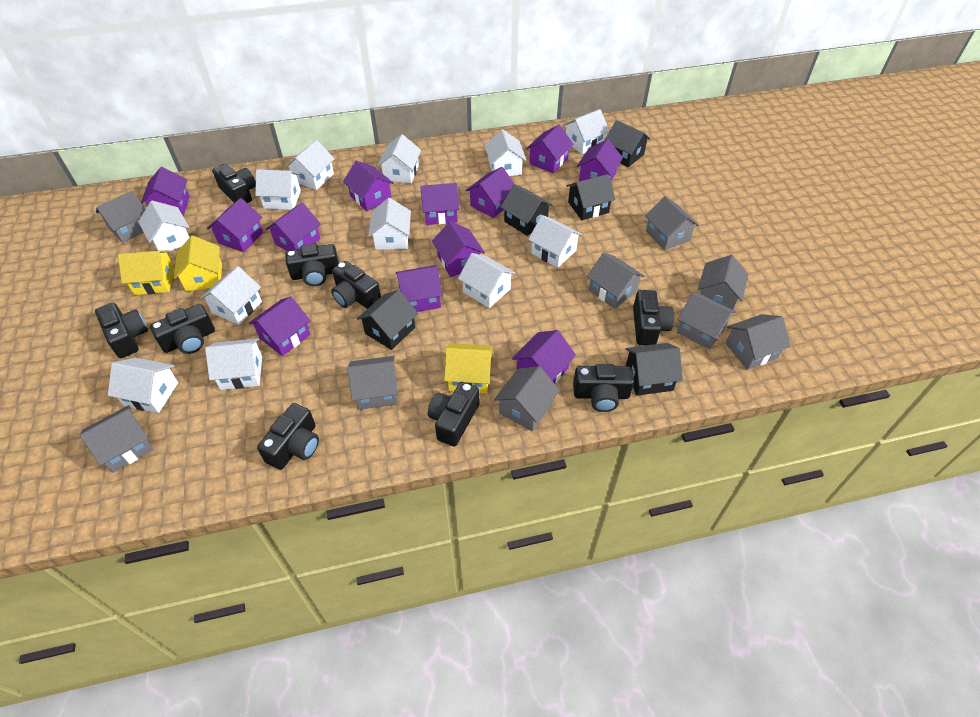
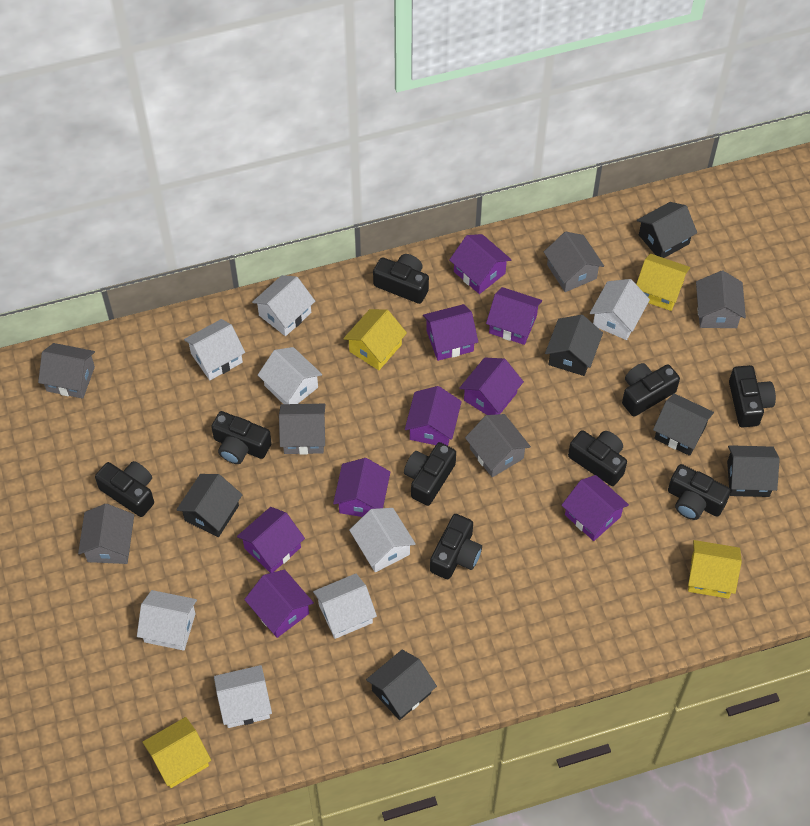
black house: 5 -> 6
grey house: 9 -> 6
purple house: 12 -> 9
white house: 12 -> 8
yellow house: 3 -> 4

